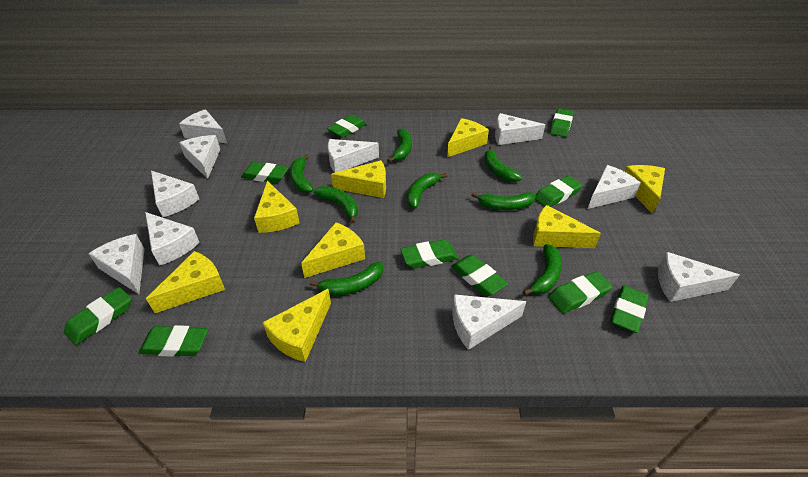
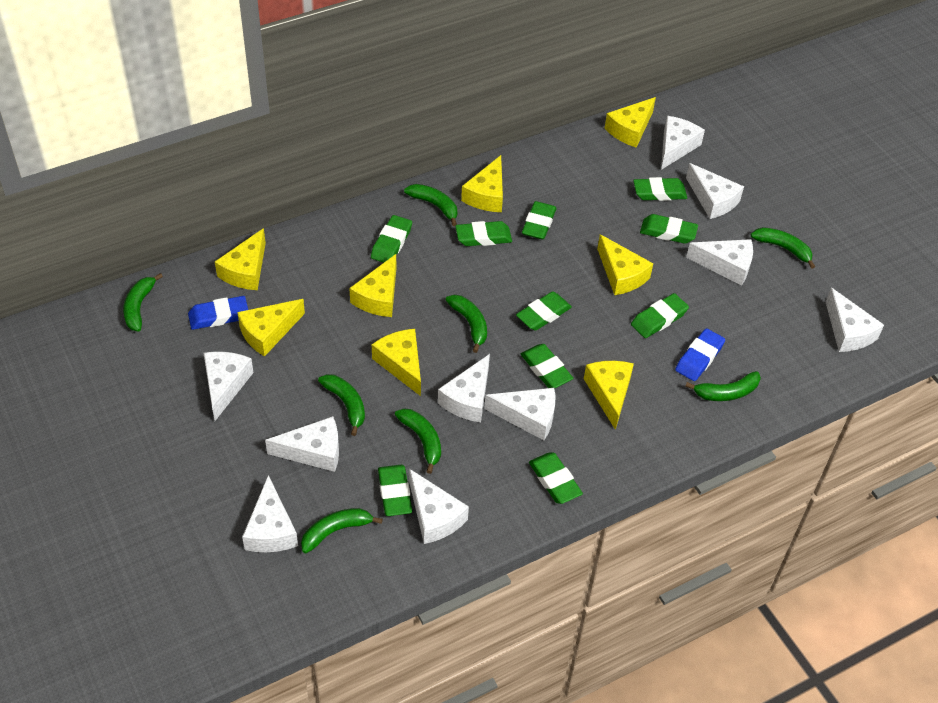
blue eraser: 0 -> 2

